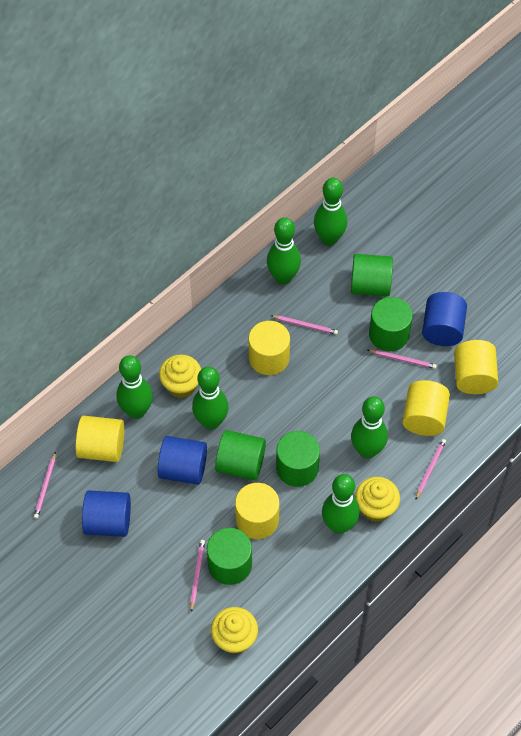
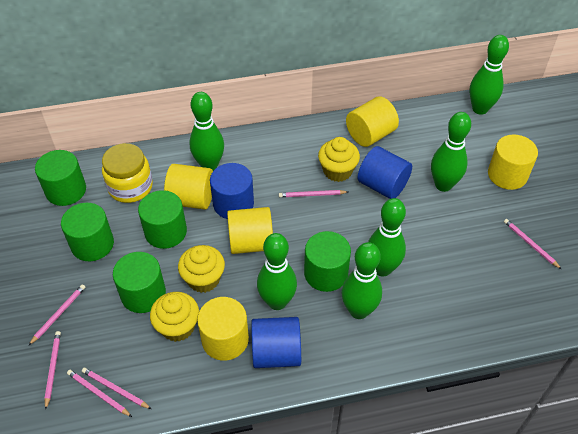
pink pencil: 5 -> 6
yellow jar: 0 -> 1

